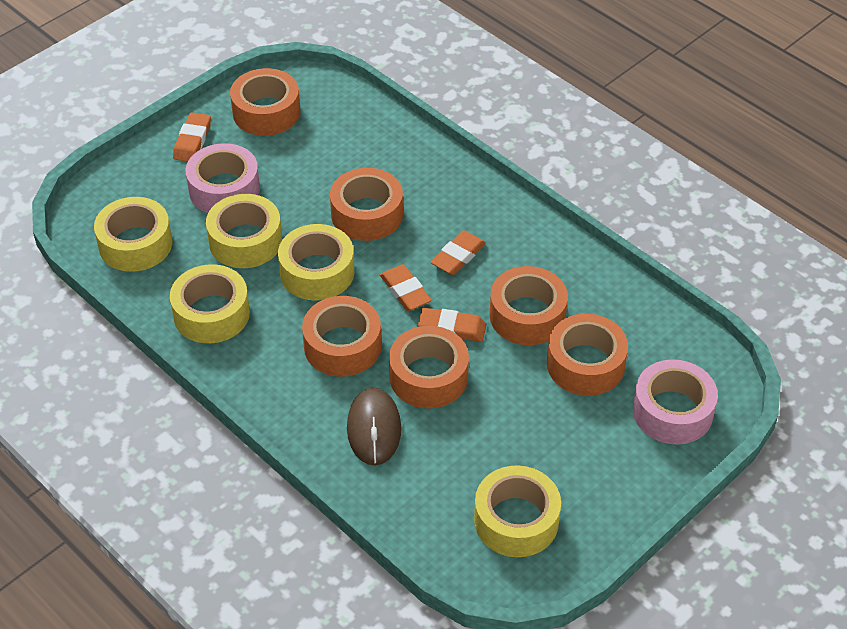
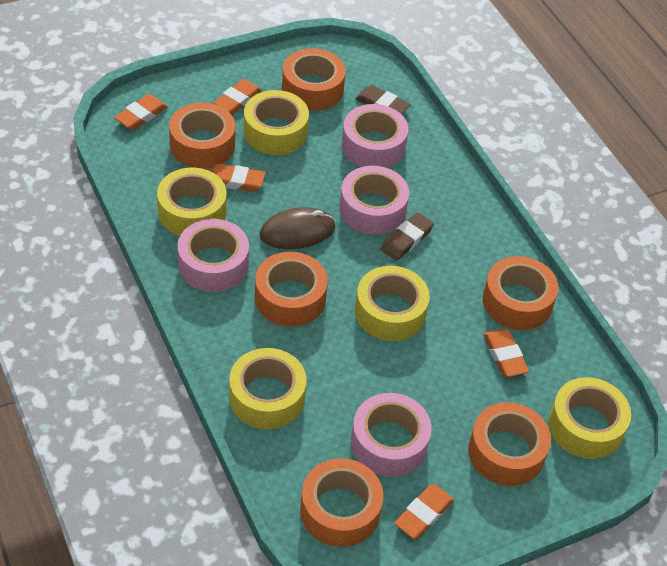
brown eraser: 0 -> 2
orange eraser: 4 -> 5
pink tape: 2 -> 4

